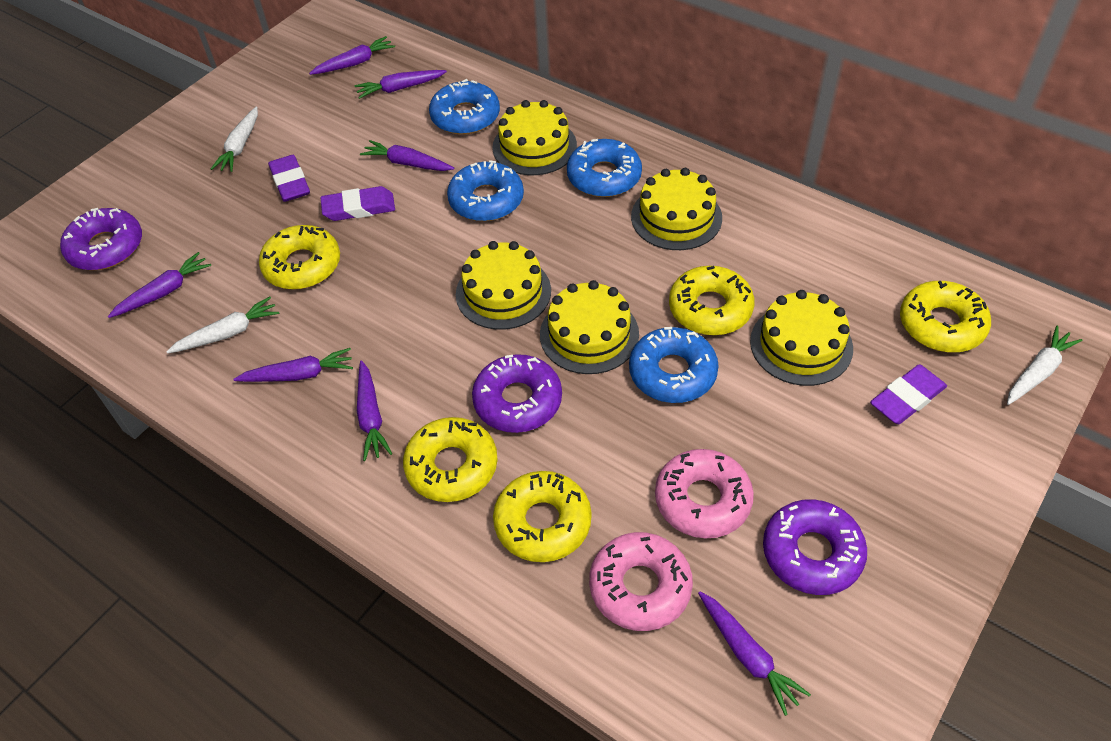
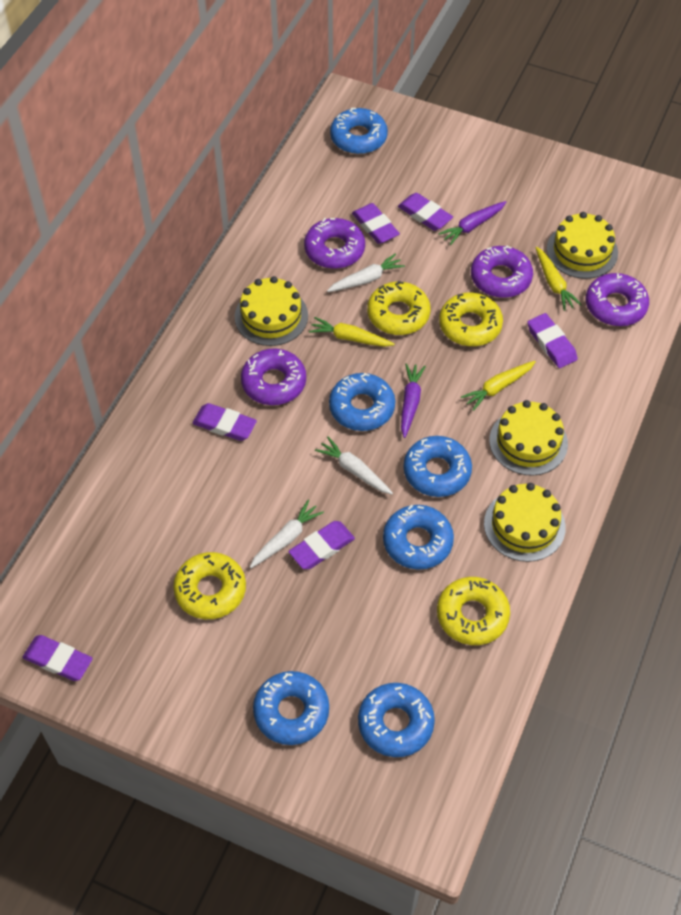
blue donut: 4 -> 6
pink donut: 2 -> 0
purple carrot: 7 -> 2
purple donut: 3 -> 4
purple eraser: 3 -> 6
yellow cake: 5 -> 4
yellow carrot: 0 -> 3
yellow donut: 5 -> 4

